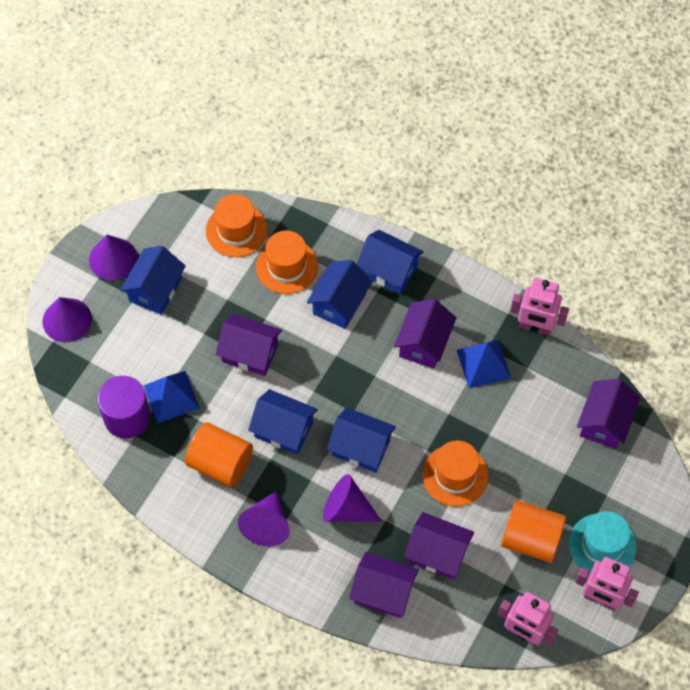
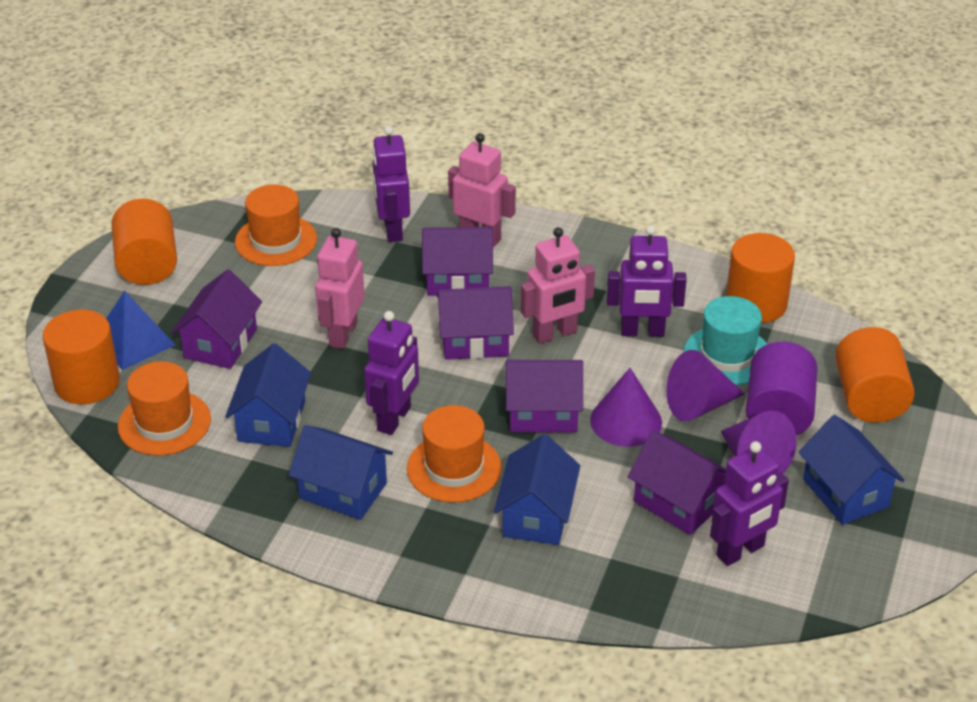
blue house: 5 -> 4
blue pyramid: 2 -> 1
orange cylinder: 2 -> 4
purple cone: 4 -> 3
purple robot: 0 -> 4

